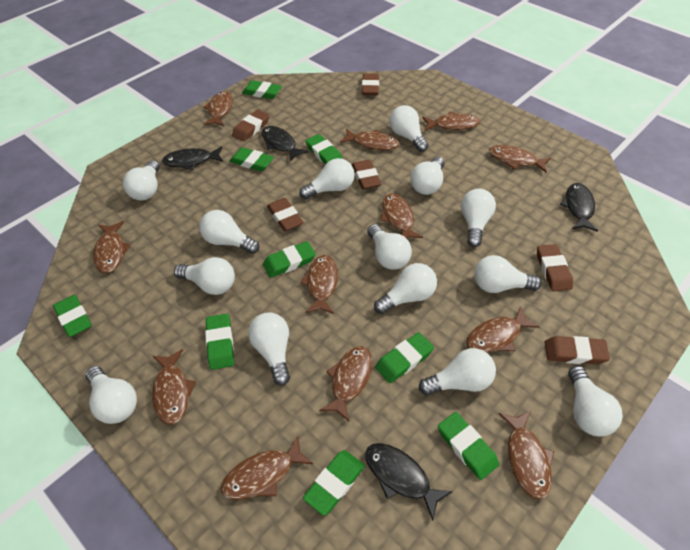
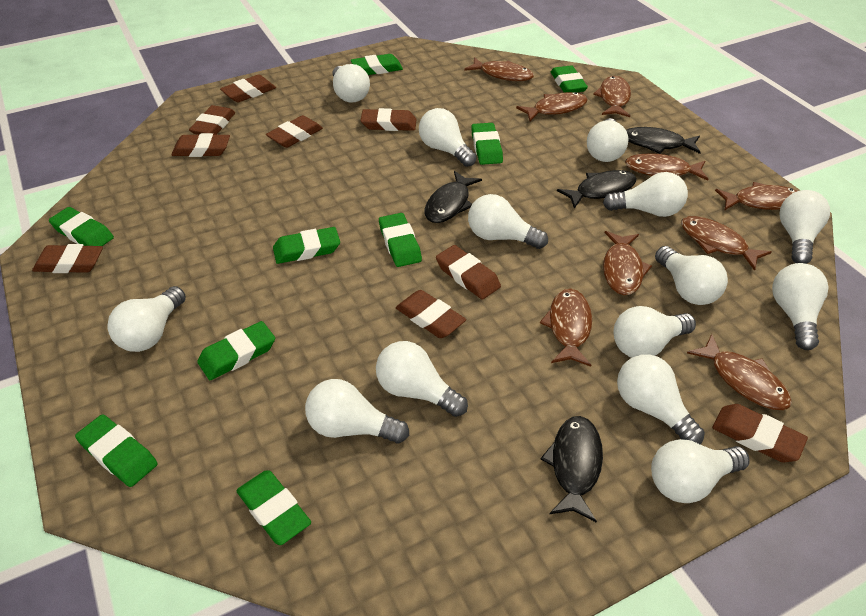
brown eraser: 6 -> 9
brown fish: 12 -> 9

